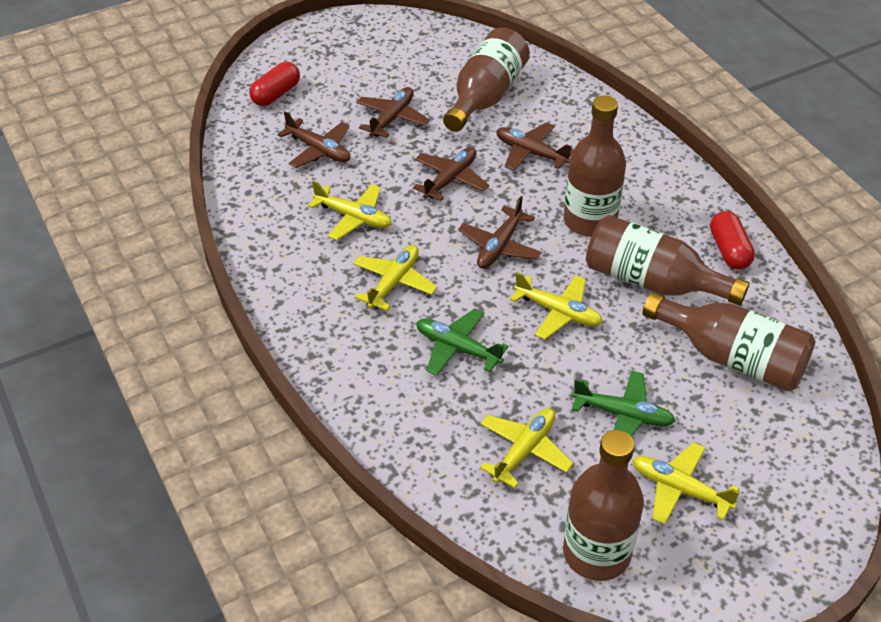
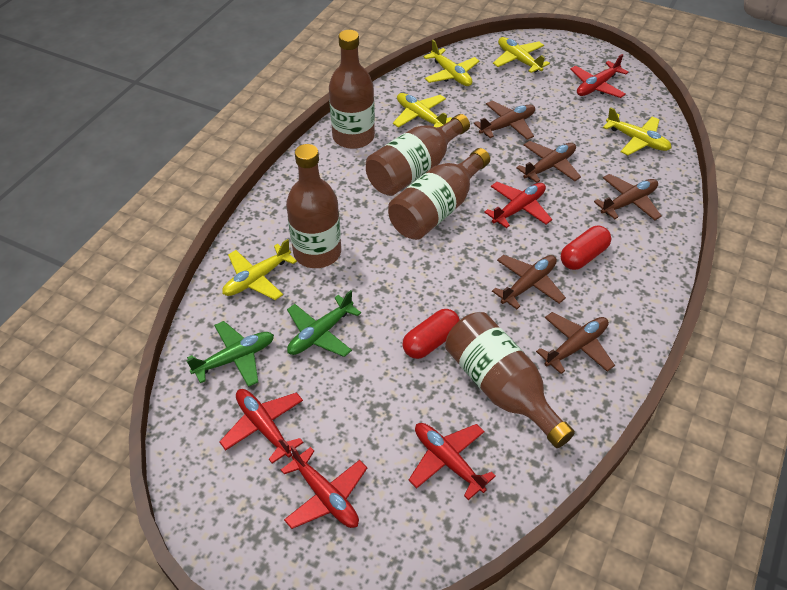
red plane: 0 -> 5

